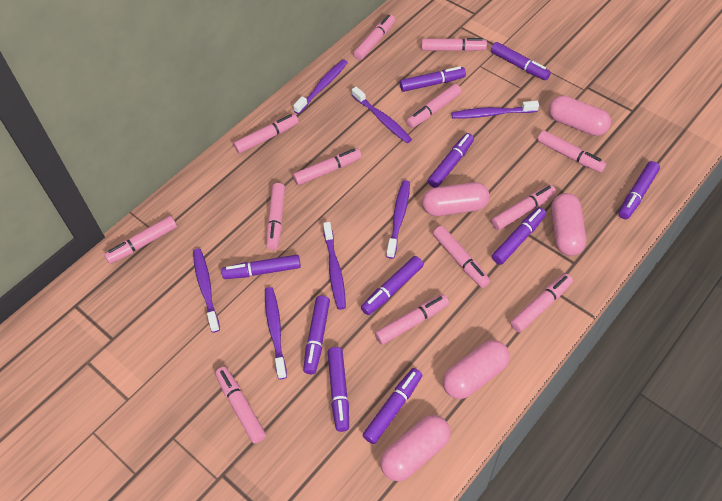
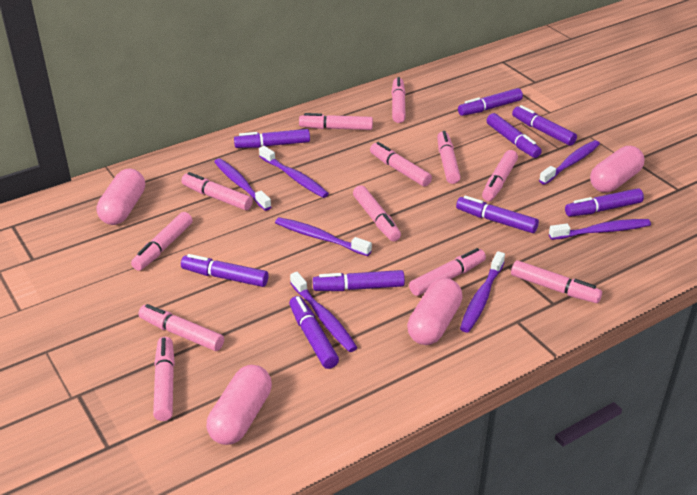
pink capsule: 5 -> 4
pink marker: 13 -> 12
purple marker: 10 -> 9

